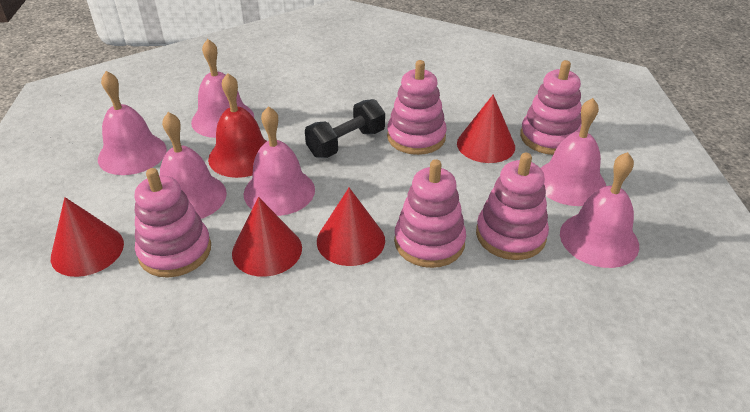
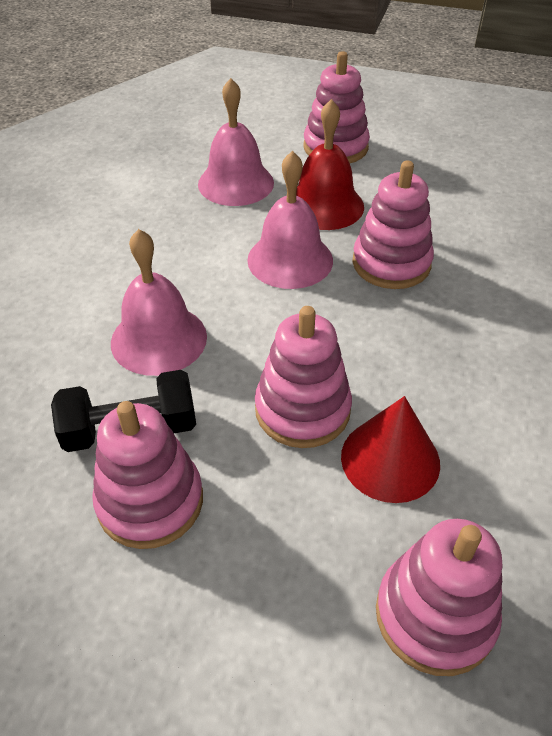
pink bell: 6 -> 3
red cone: 4 -> 1

